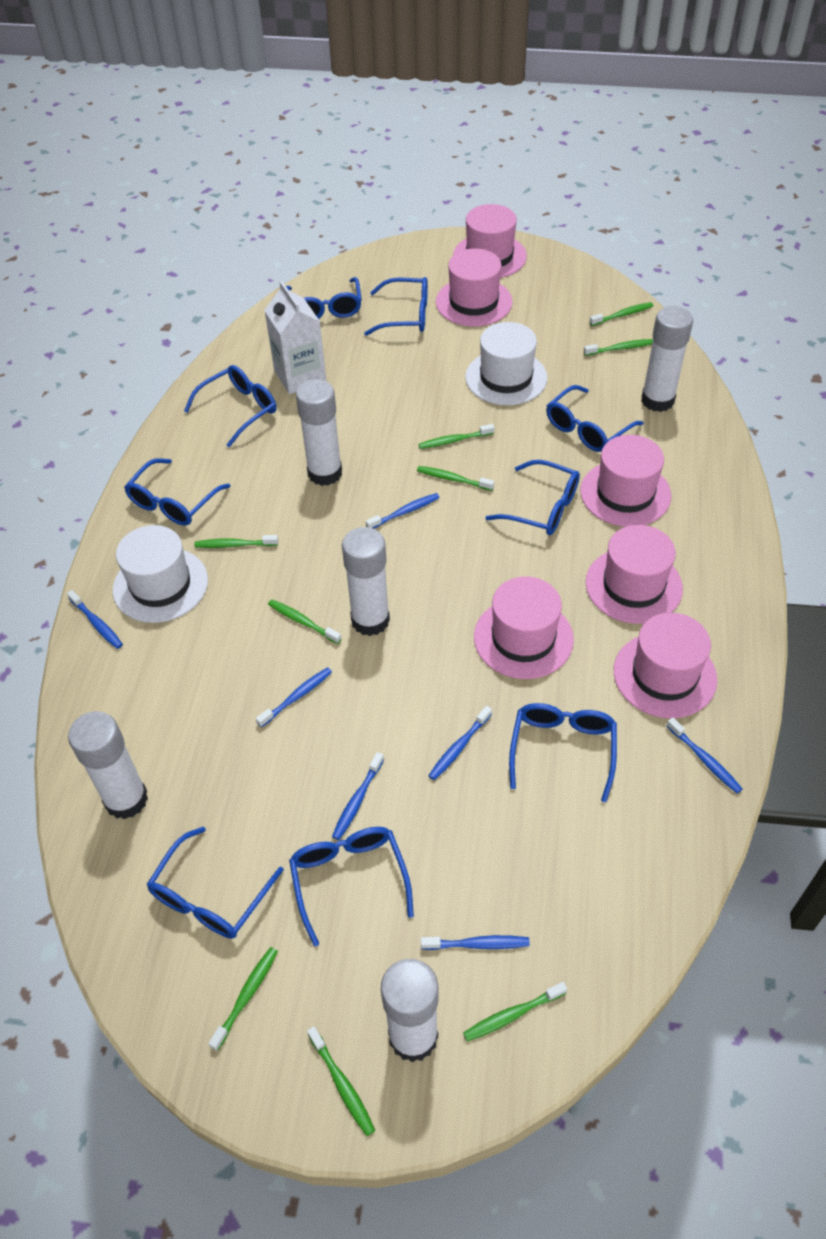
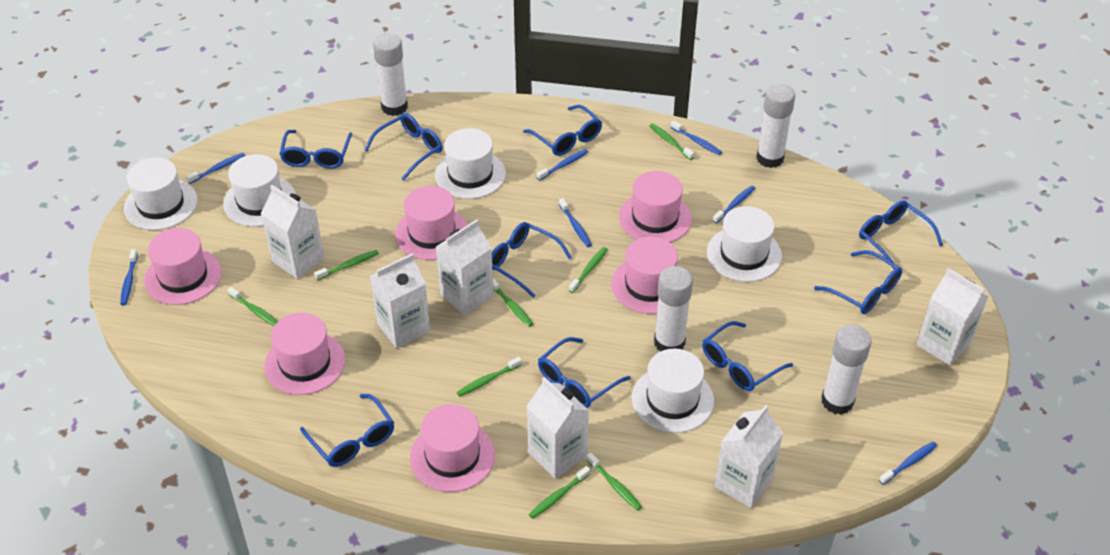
green toothbrush: 9 -> 8
white carton: 1 -> 6
white glue stick: 5 -> 4
white hat: 2 -> 5

